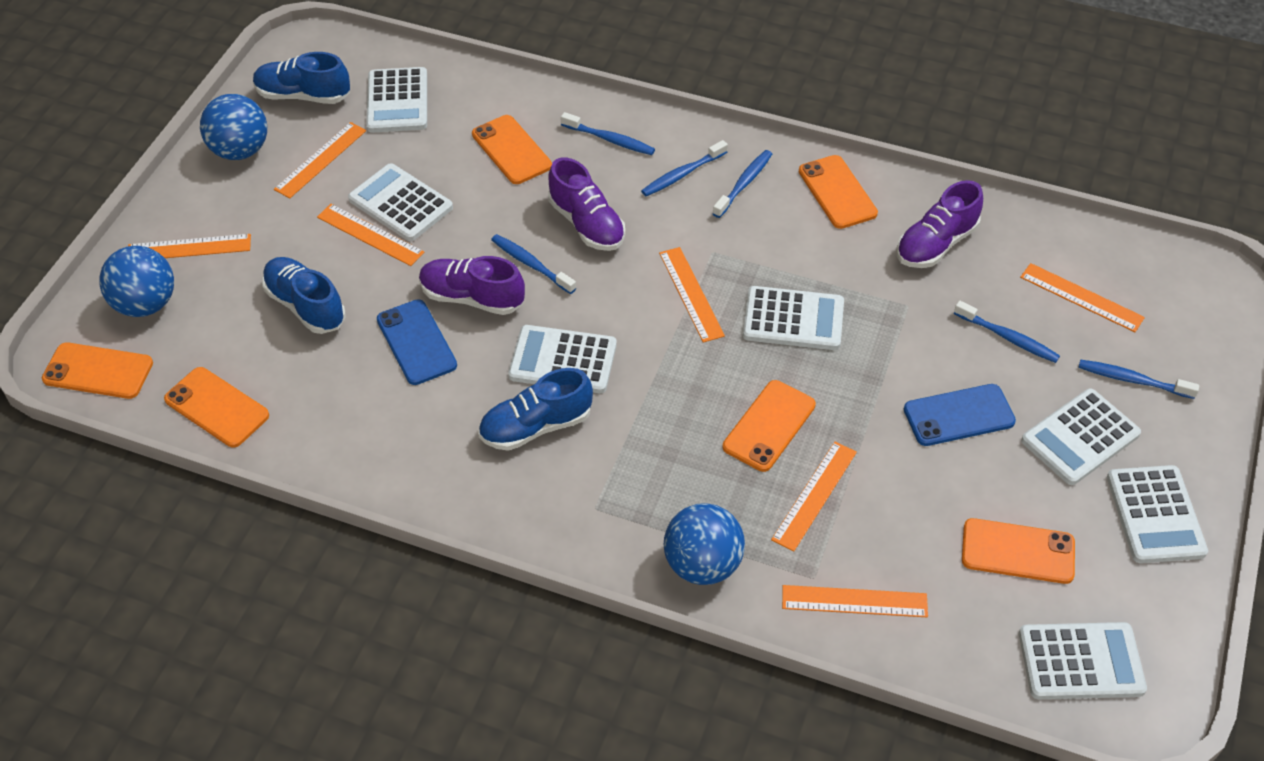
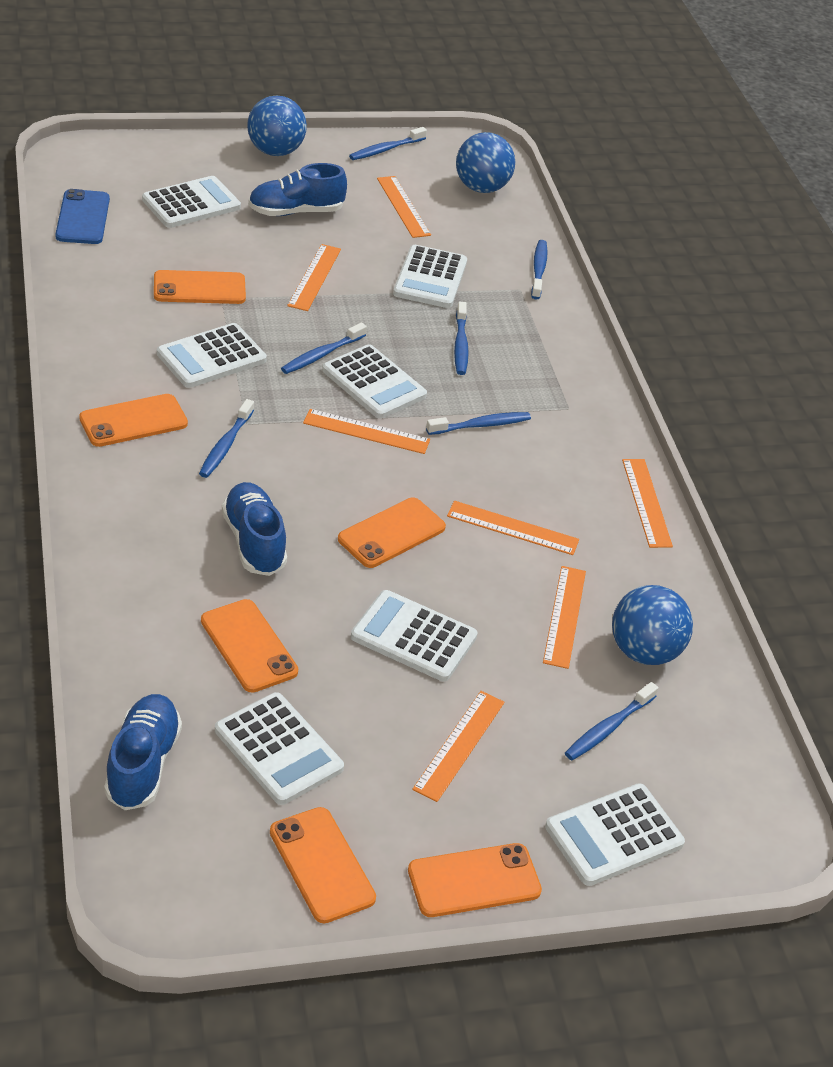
blue phone: 2 -> 1
blue toothbrush: 6 -> 7
purple shoe: 3 -> 0

